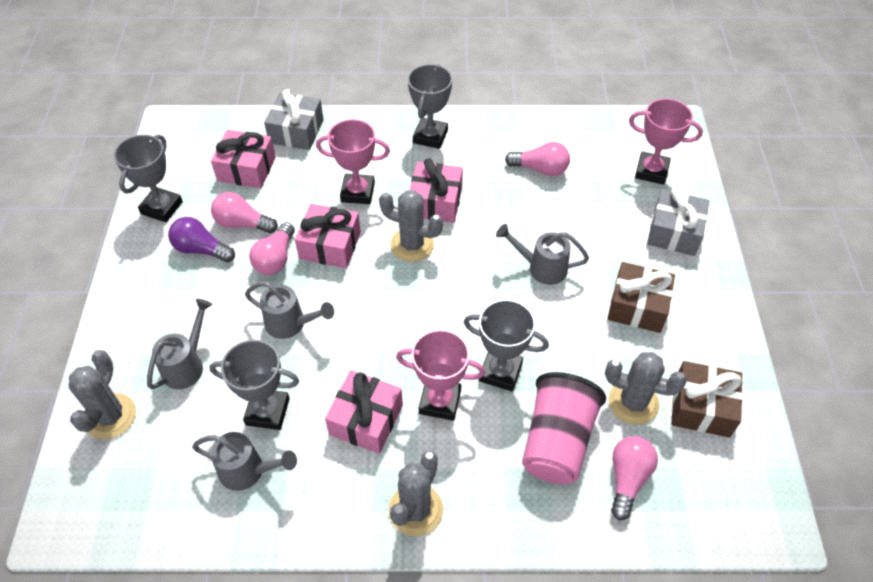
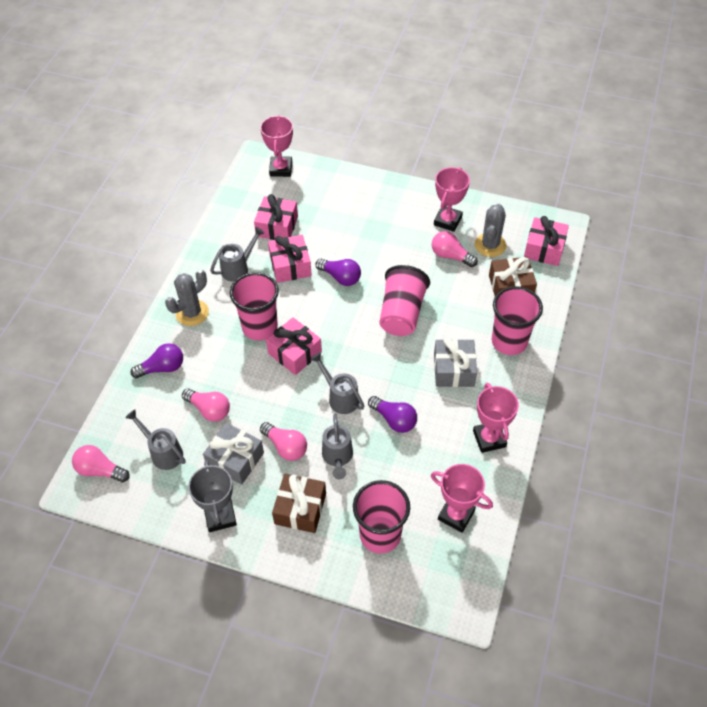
grey cactus: 4 -> 2
grey trophy: 4 -> 1
pink cup: 1 -> 4
pink trophy: 3 -> 4
purple light bulb: 1 -> 3

